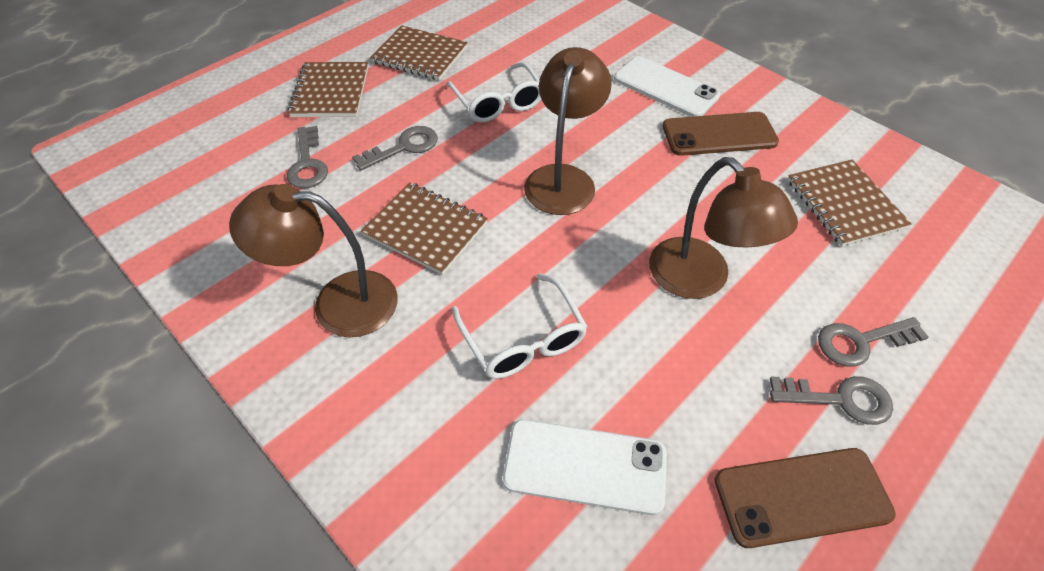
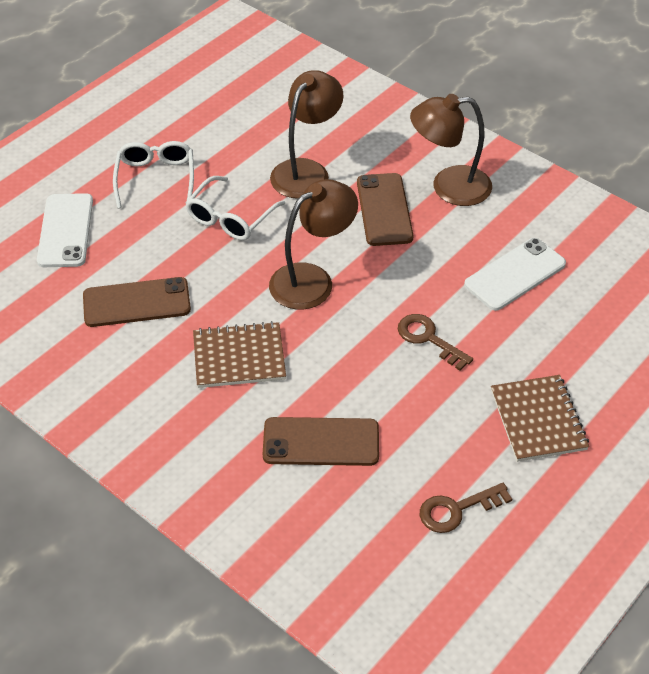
brown key: 0 -> 2
brown notebook: 4 -> 2
brown phone: 2 -> 3
grey key: 4 -> 0

